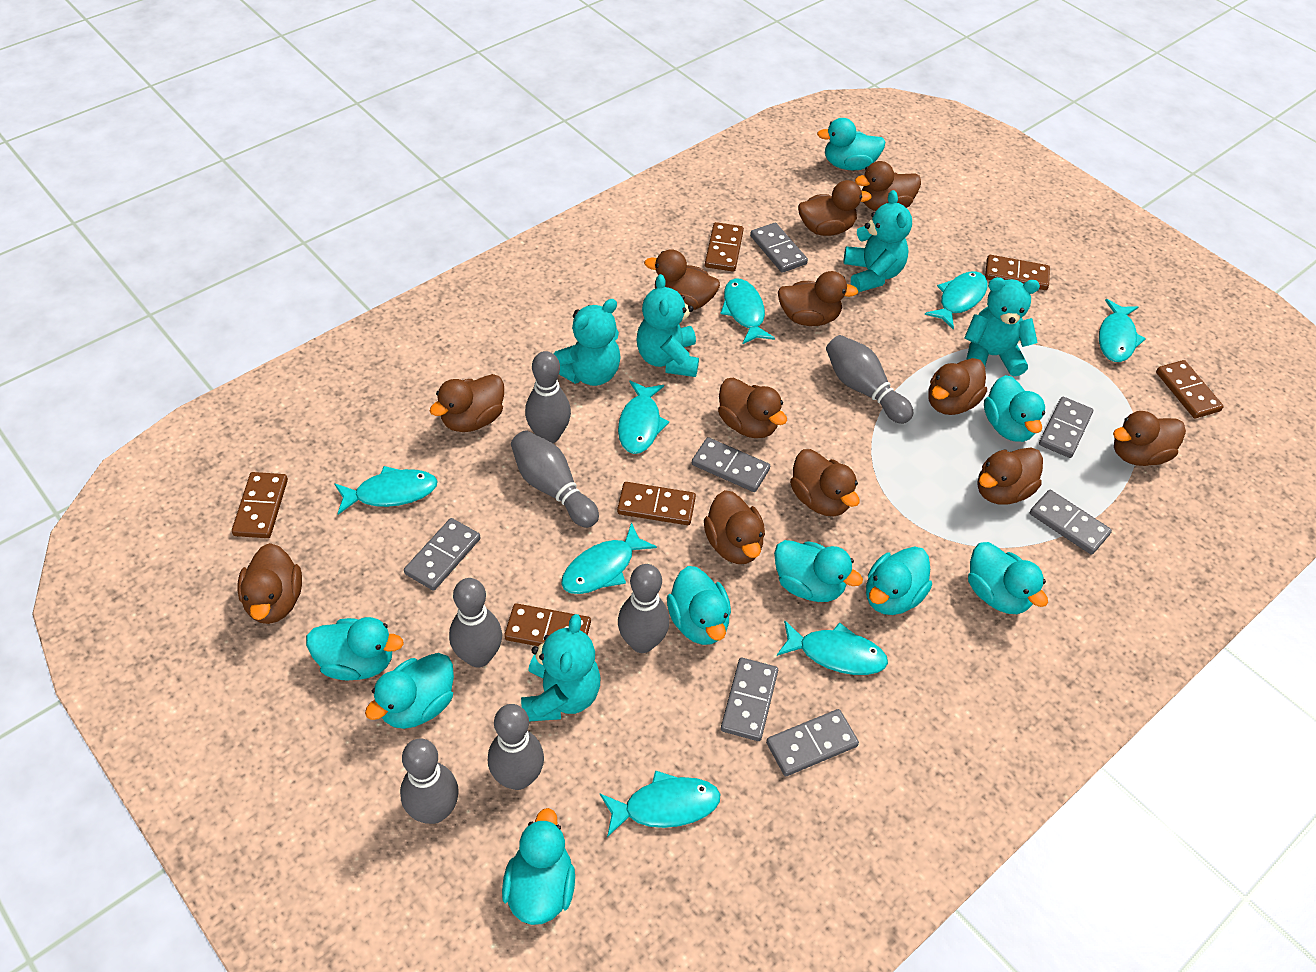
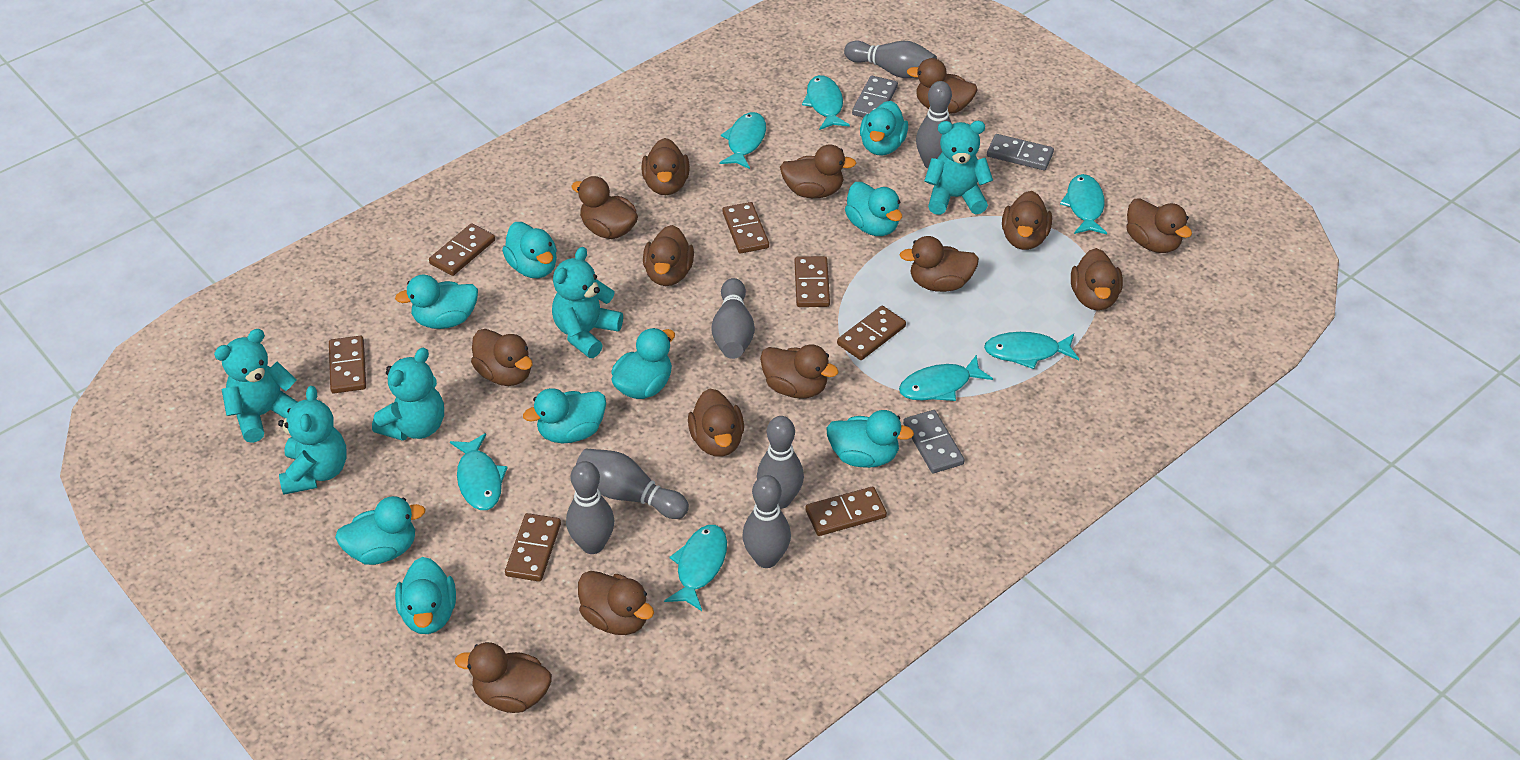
brown domino: 6 -> 7
brown duck: 12 -> 14
grey domino: 7 -> 3
turquoise fish: 8 -> 7

